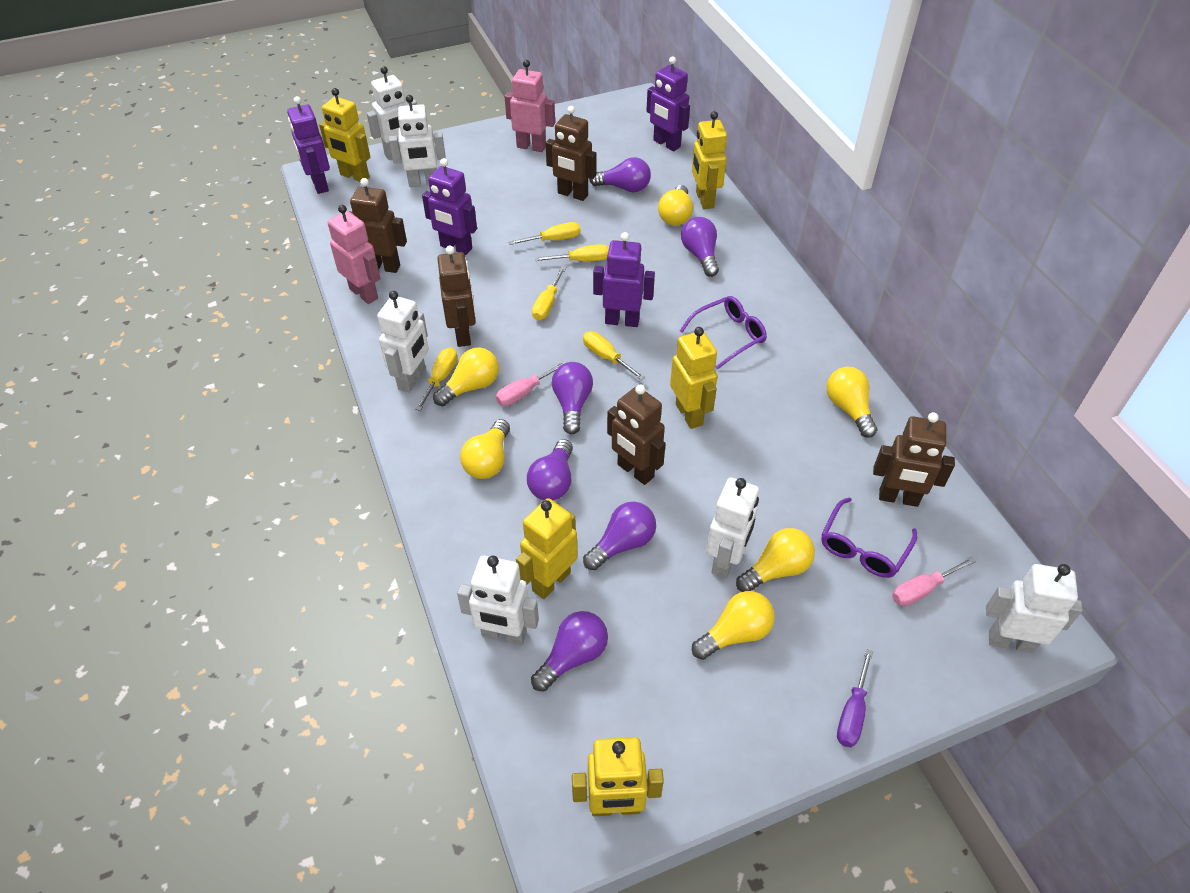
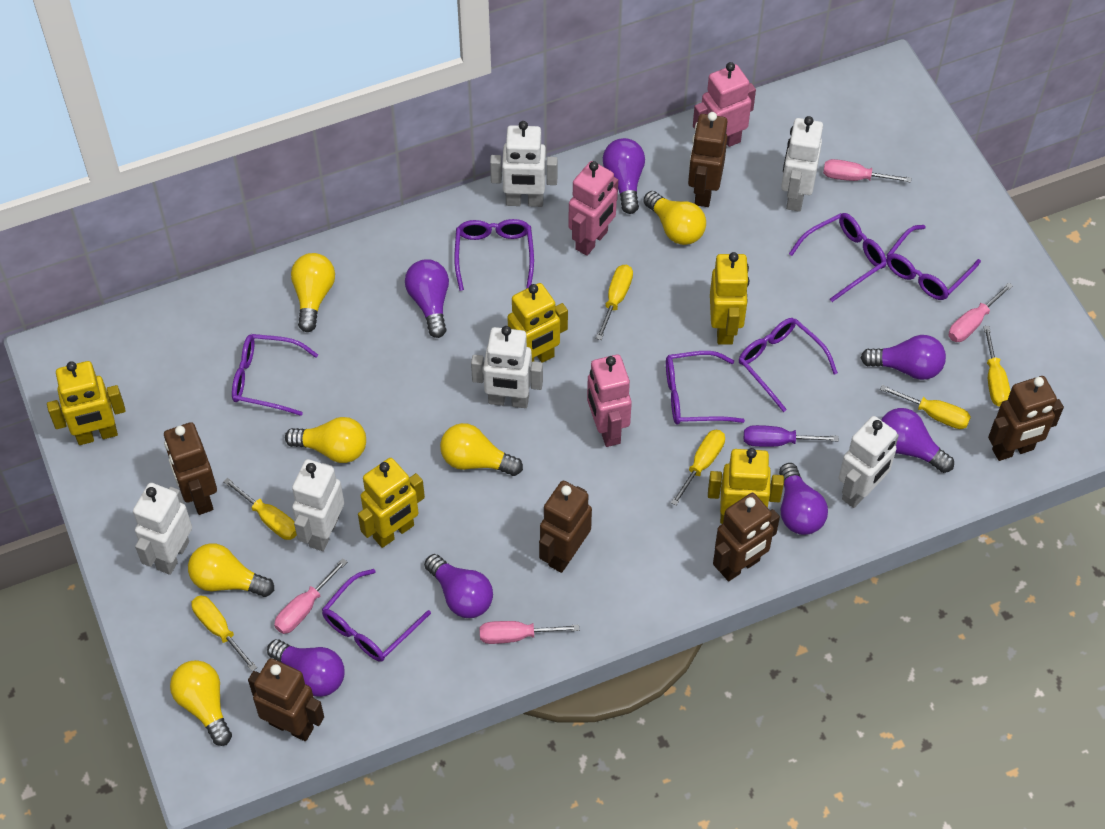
brown robot: 5 -> 6
pink robot: 2 -> 3
pink screwdriver: 2 -> 4
purple glasses: 2 -> 7
purple light bulb: 6 -> 7
purple robot: 4 -> 0
yellow screwdriver: 5 -> 6

